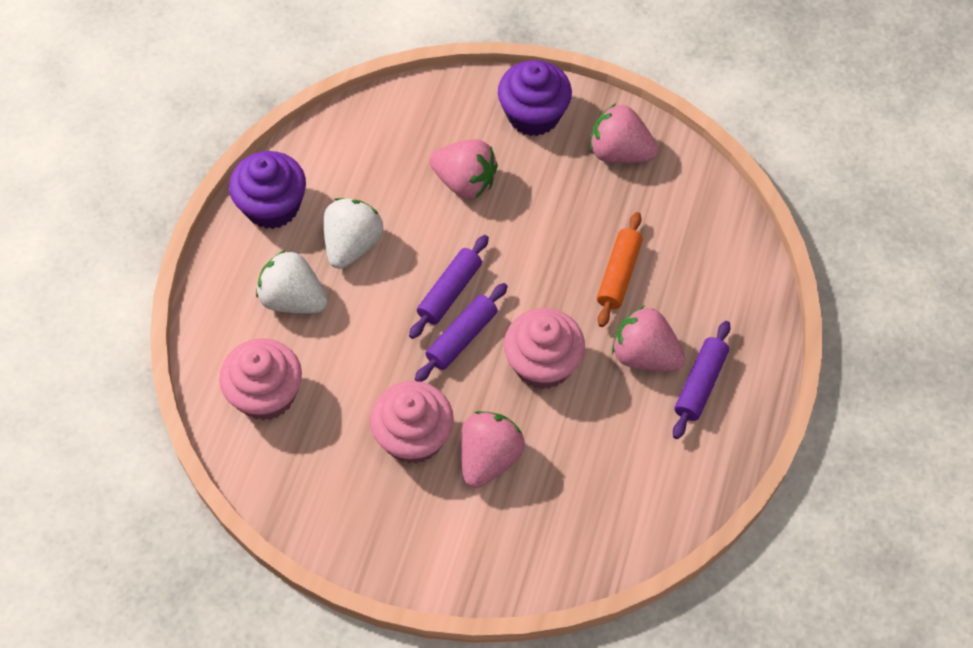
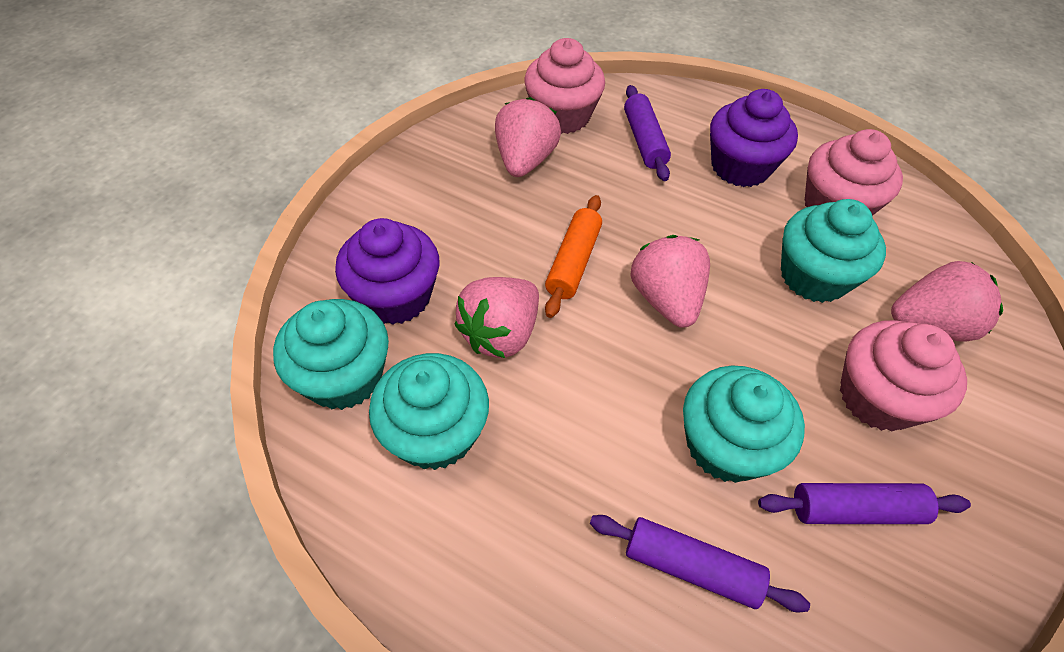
turquoise cupcake: 0 -> 4
white strawberry: 2 -> 0

